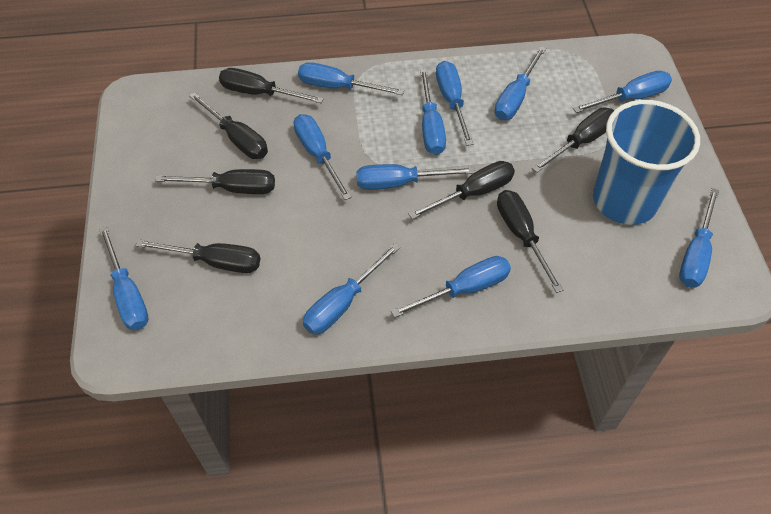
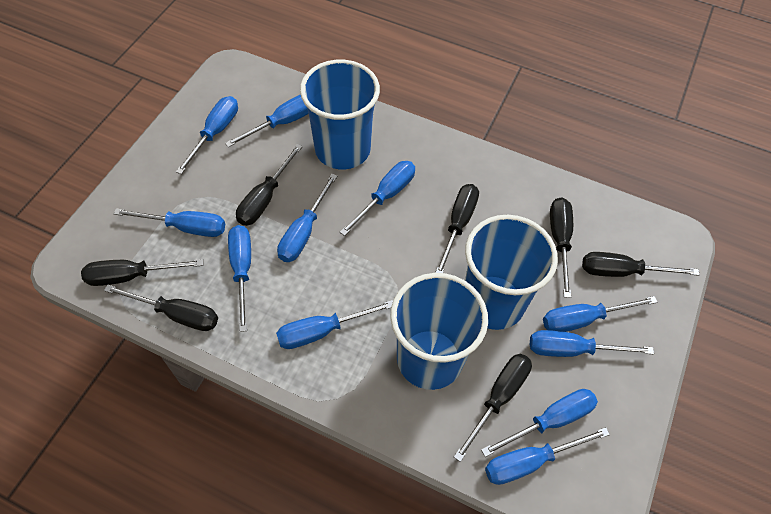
blue cup: 1 -> 3

